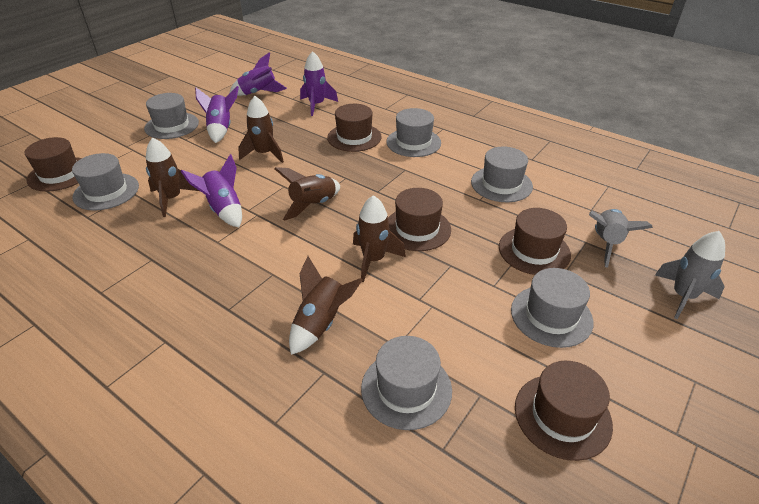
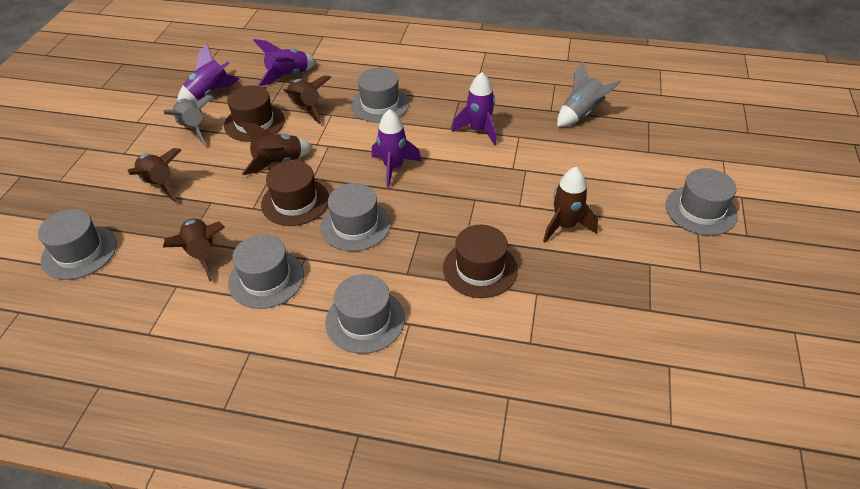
brown hat: 5 -> 3

